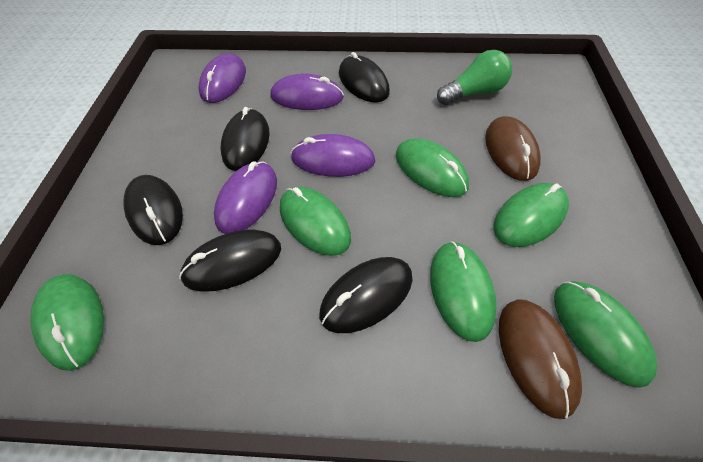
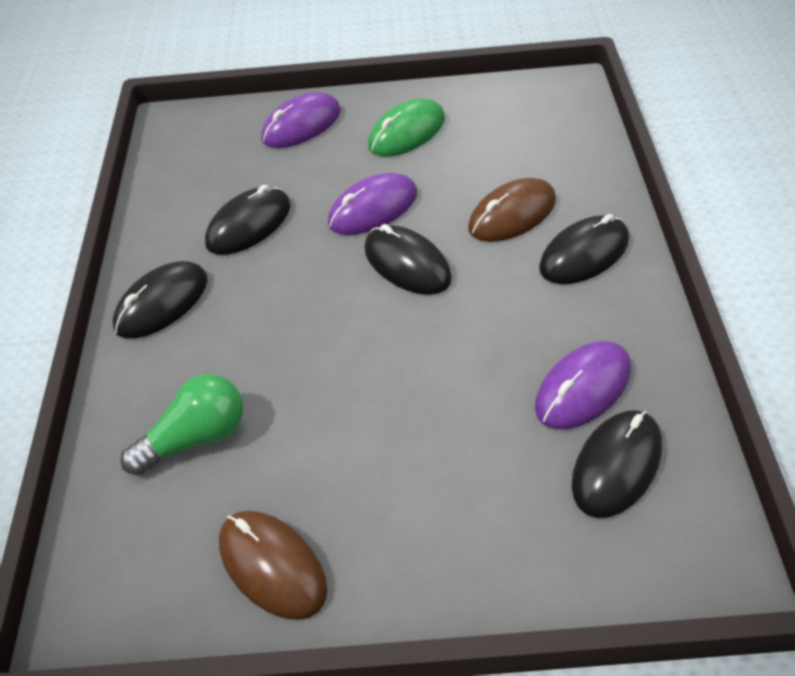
green mouse: 6 -> 1
purple mouse: 4 -> 3

